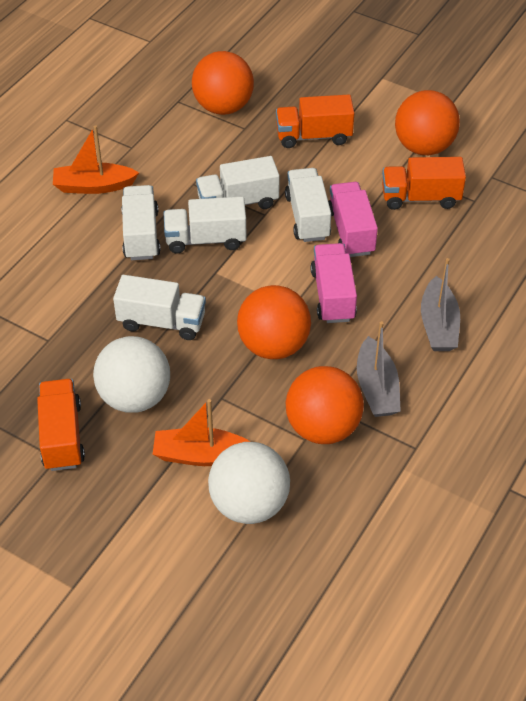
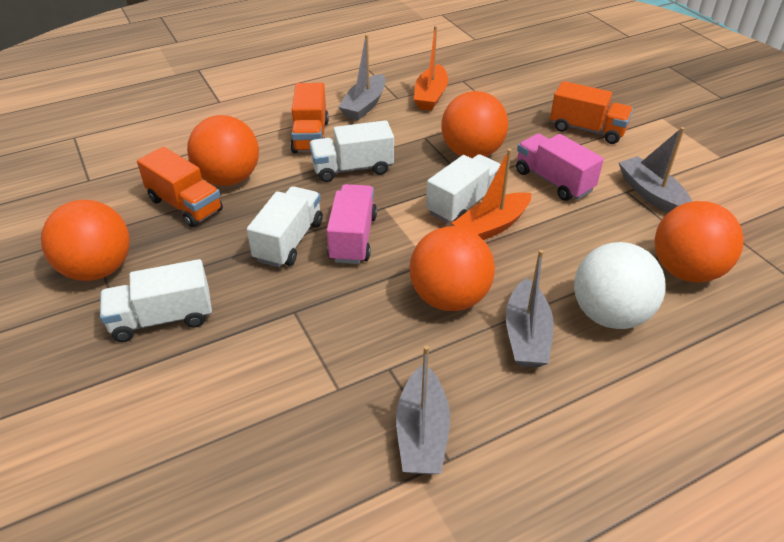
grey boat: 2 -> 4
orange ball: 4 -> 5
white ball: 2 -> 1
white truck: 5 -> 4

